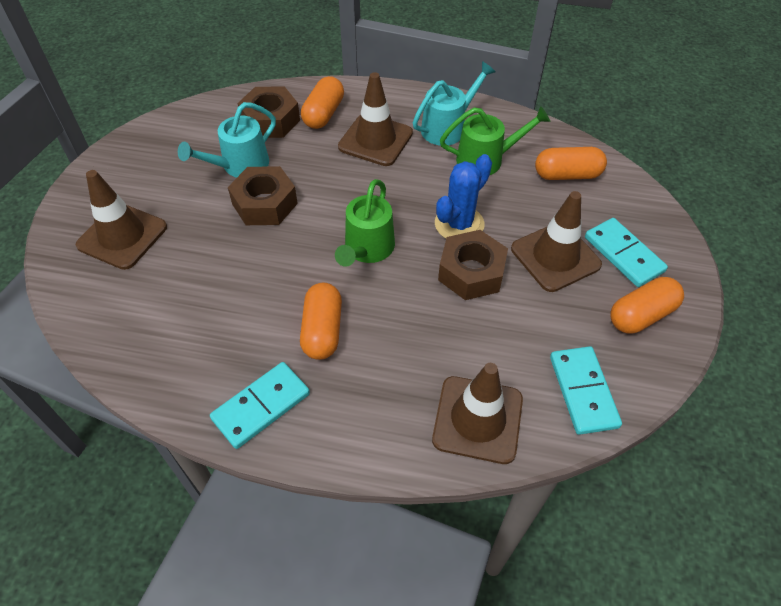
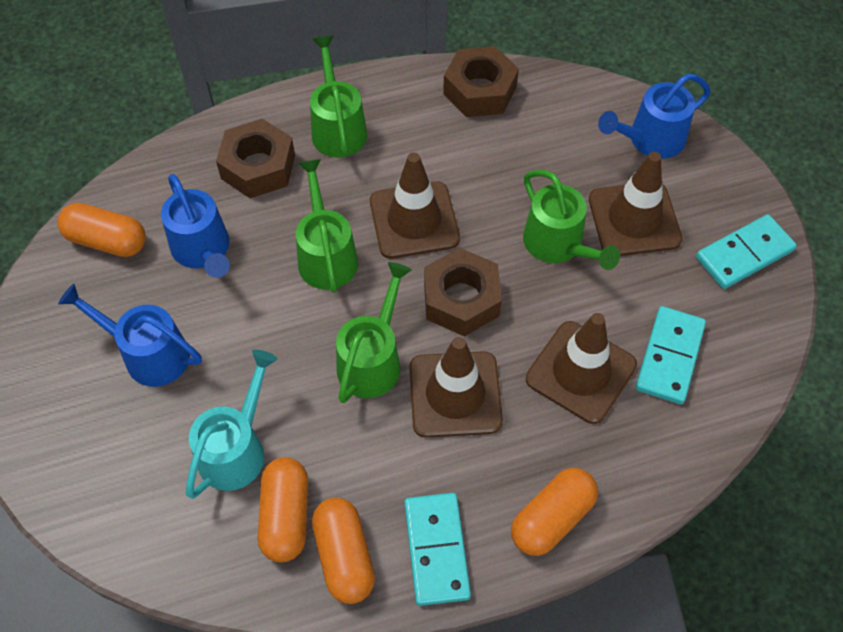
blue cactus: 1 -> 0
blue watering can: 0 -> 3
green watering can: 2 -> 4
turquoise watering can: 2 -> 1

